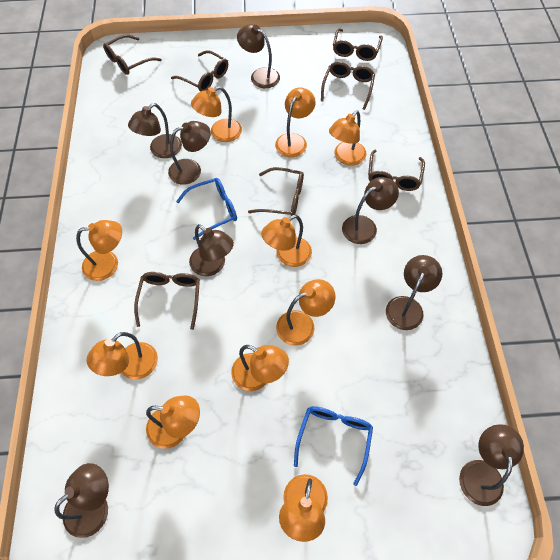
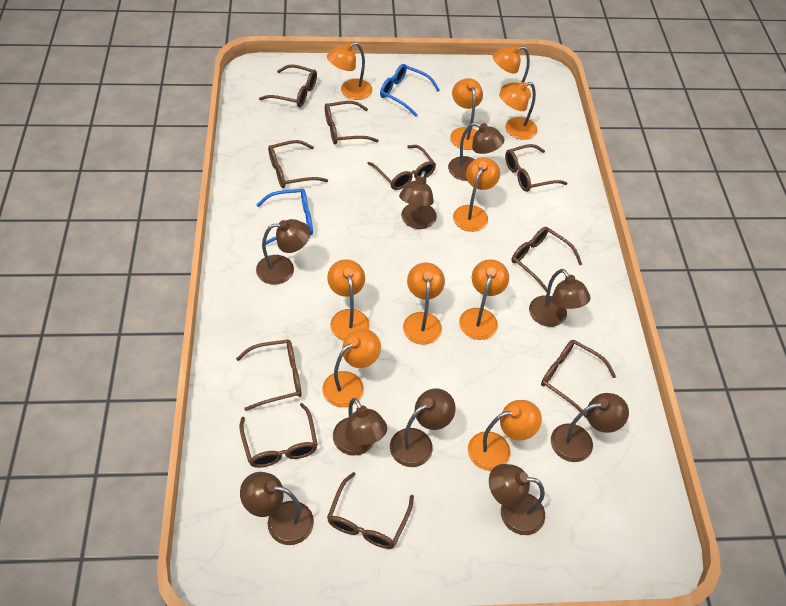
brown glasses: 7 -> 10
brown lamp: 8 -> 9

